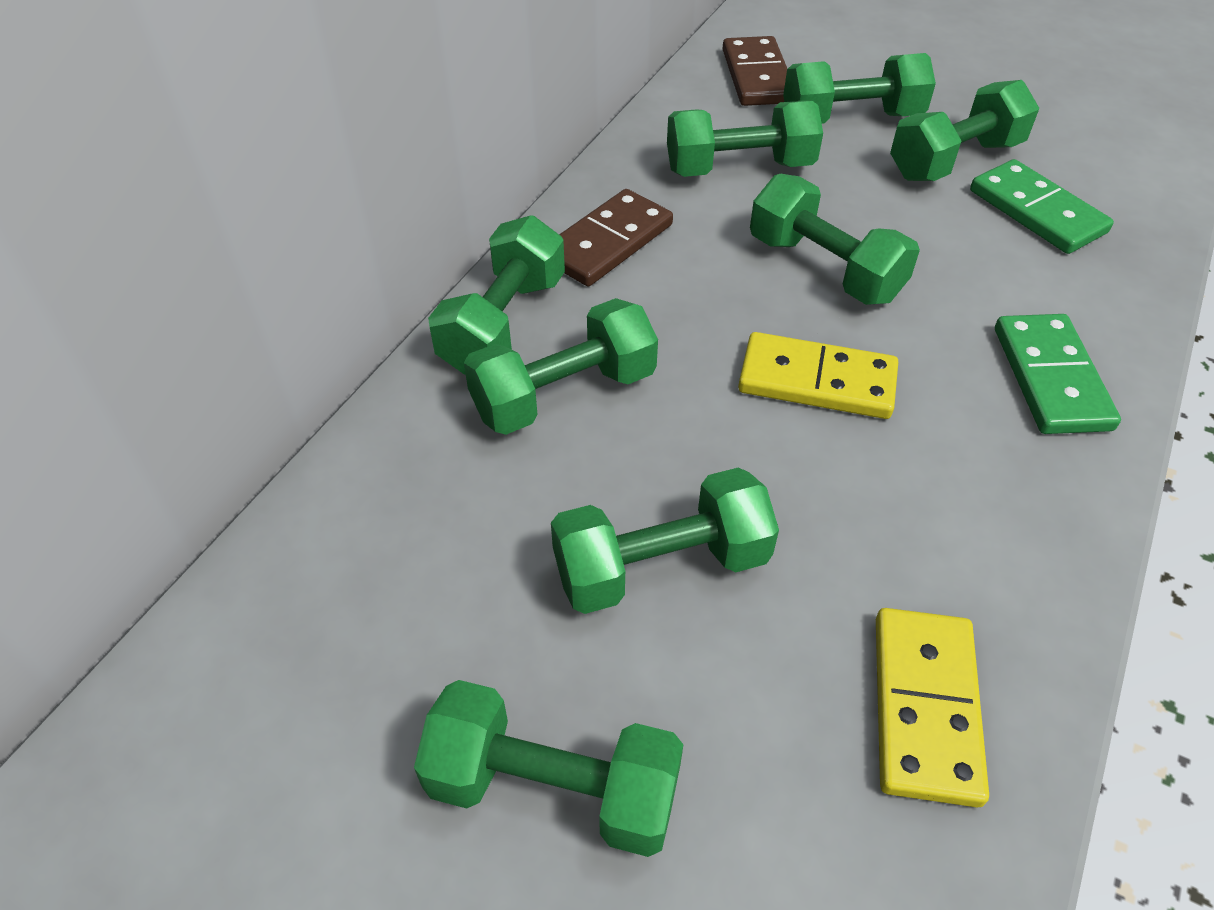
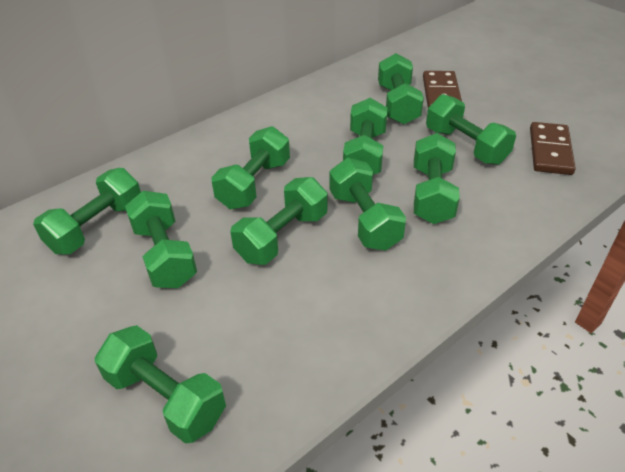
green domino: 2 -> 0
green dumbbell: 8 -> 10
yellow domino: 2 -> 0

